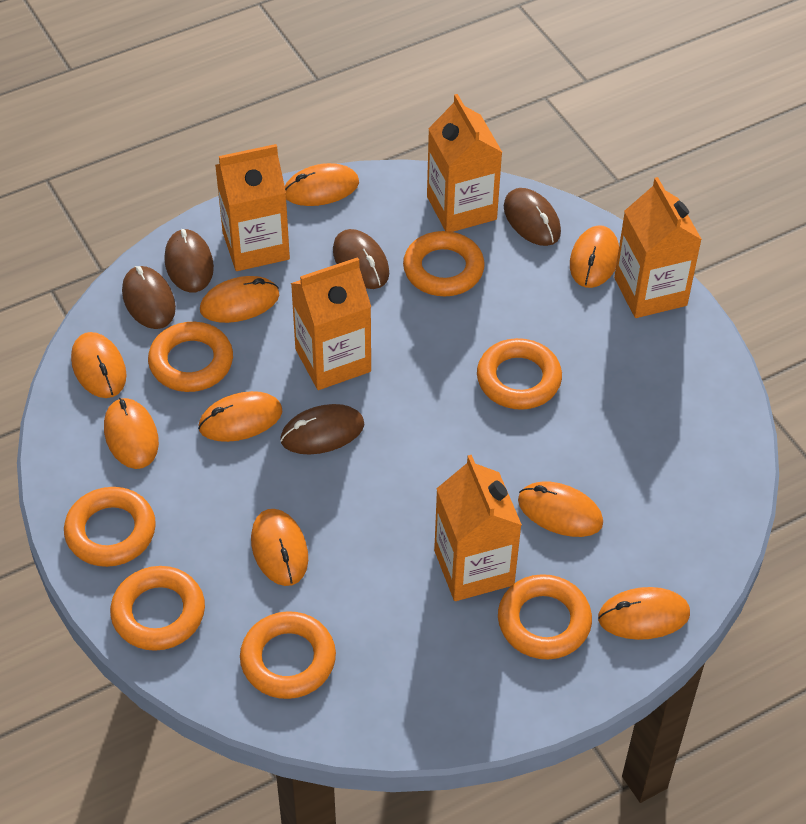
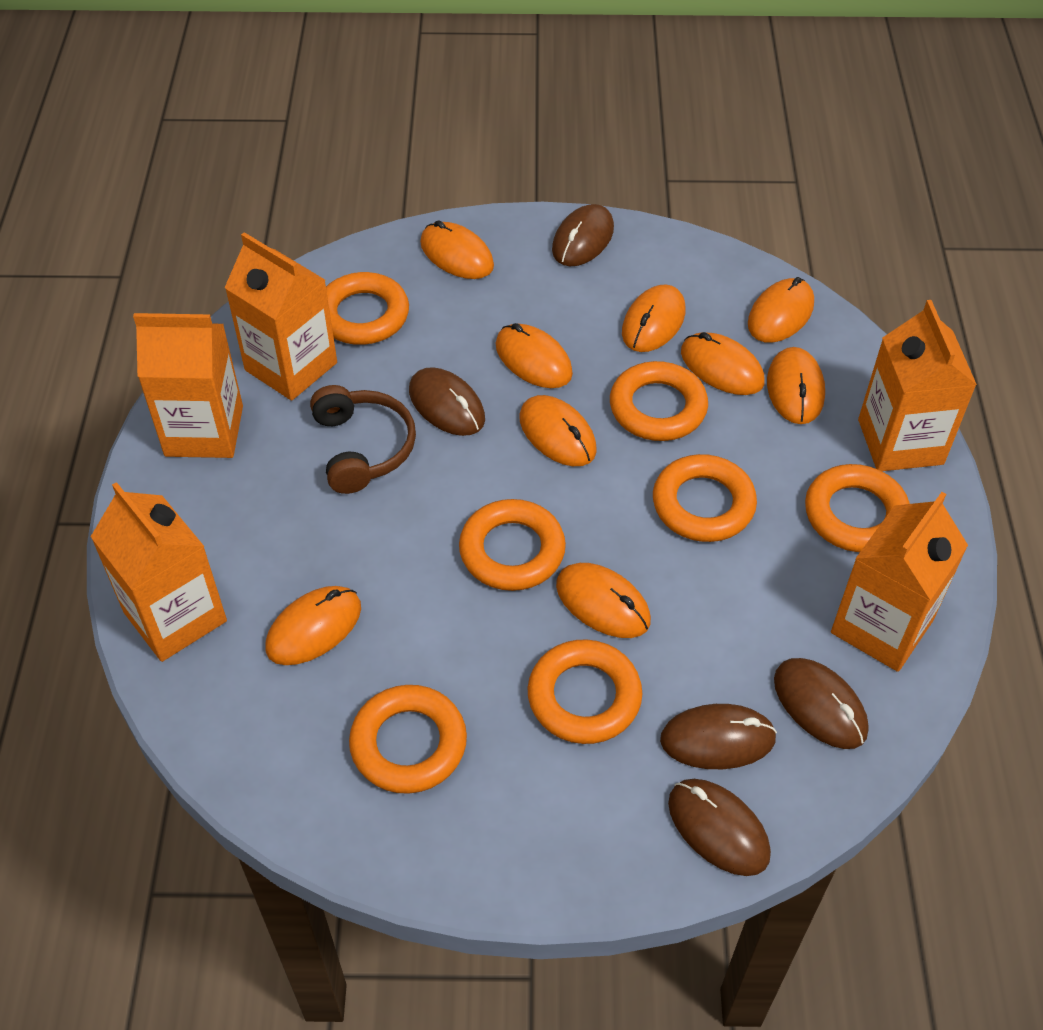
brown headphones: 0 -> 1

